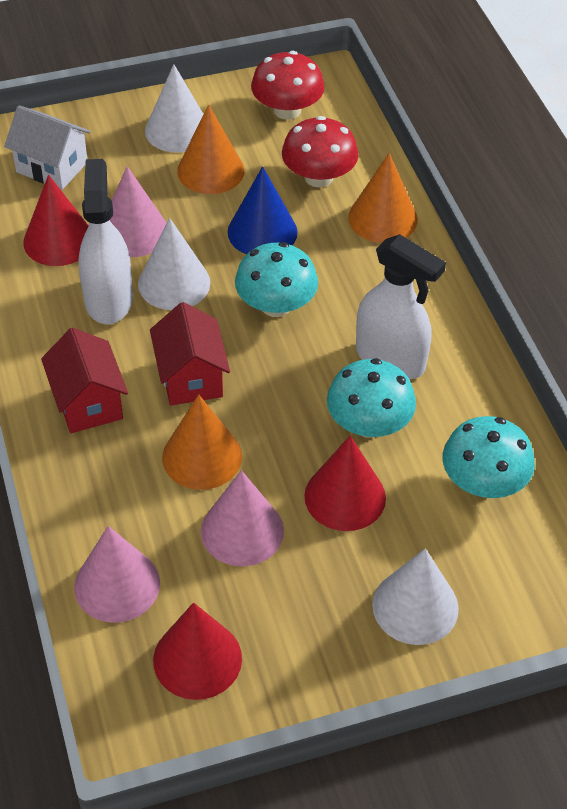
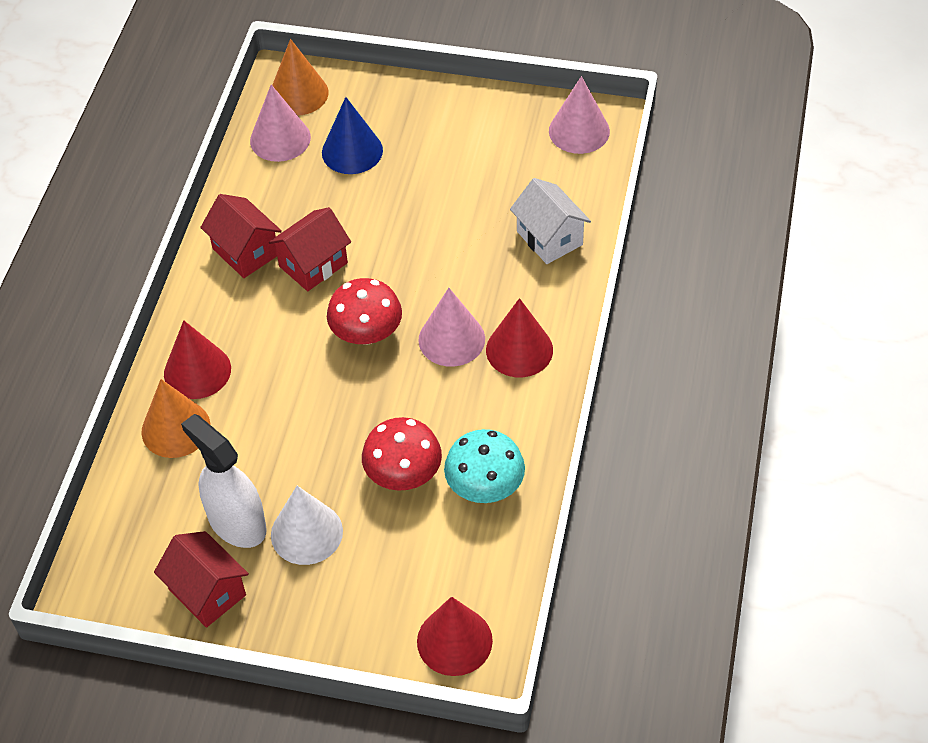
orange cone: 3 -> 2
red house: 2 -> 3
turquoise mushroom: 3 -> 1
white cone: 3 -> 1
white spray bottle: 2 -> 1

